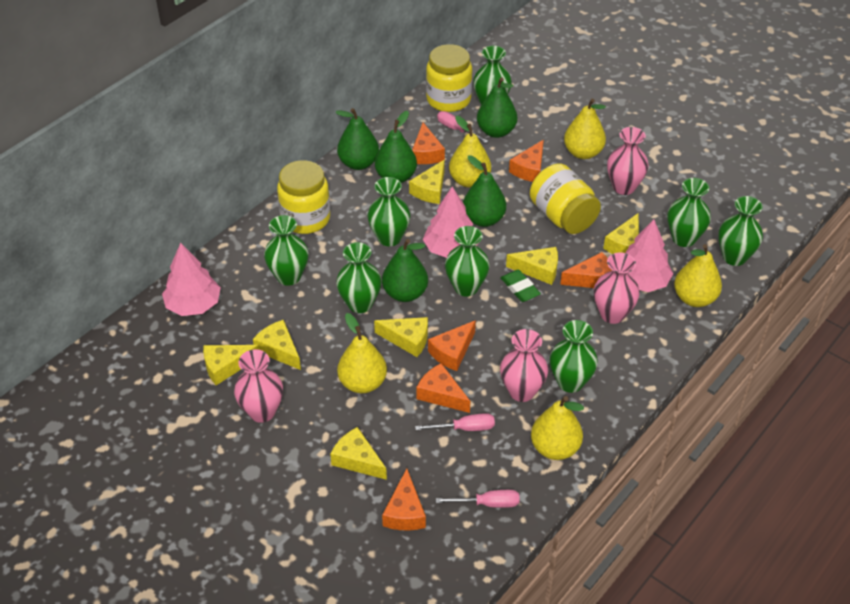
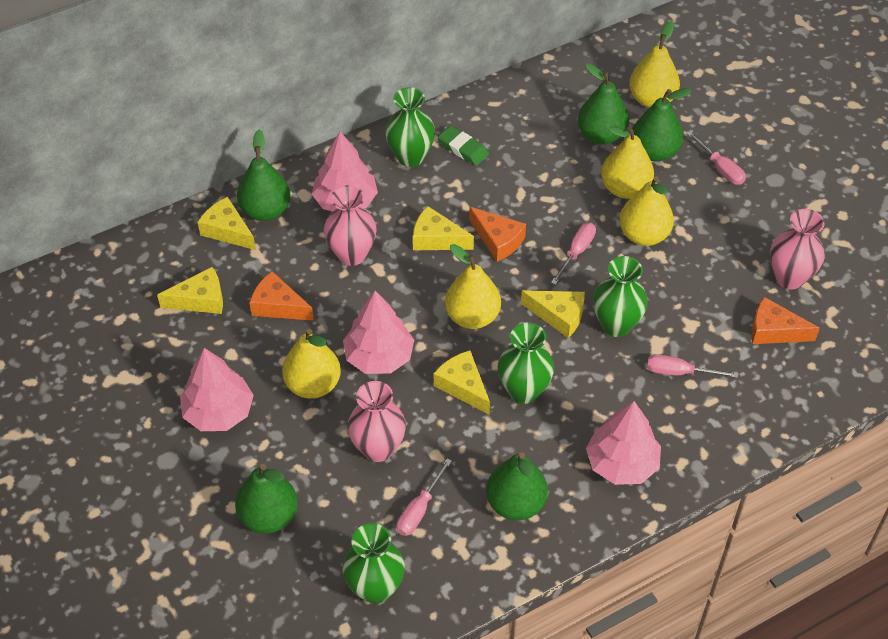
green vase: 8 -> 4
orange cheese: 6 -> 3
pink screwdriver: 3 -> 4
pink tree: 3 -> 4
pink vase: 4 -> 3
yellow cheese: 7 -> 5
yellow jar: 3 -> 0

